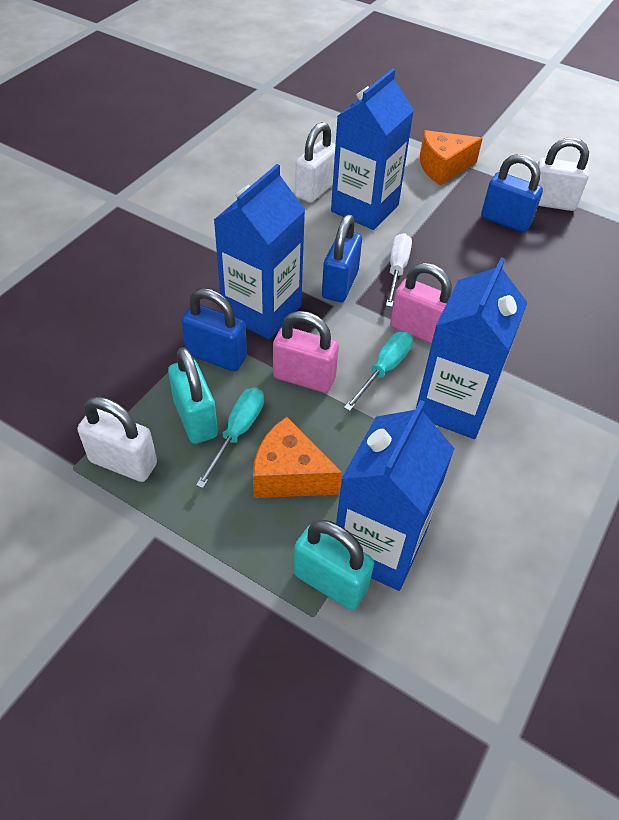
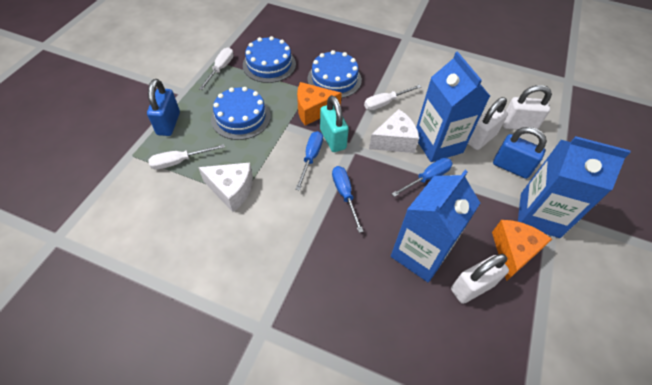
blue cake: 0 -> 3
blue carton: 4 -> 3
blue padlock: 3 -> 2
blue screwdriver: 0 -> 3
pink padlock: 2 -> 0
turquoise padlock: 2 -> 1
turquoise screwdriver: 2 -> 0
white cheese: 0 -> 2
white screwdriver: 1 -> 3

